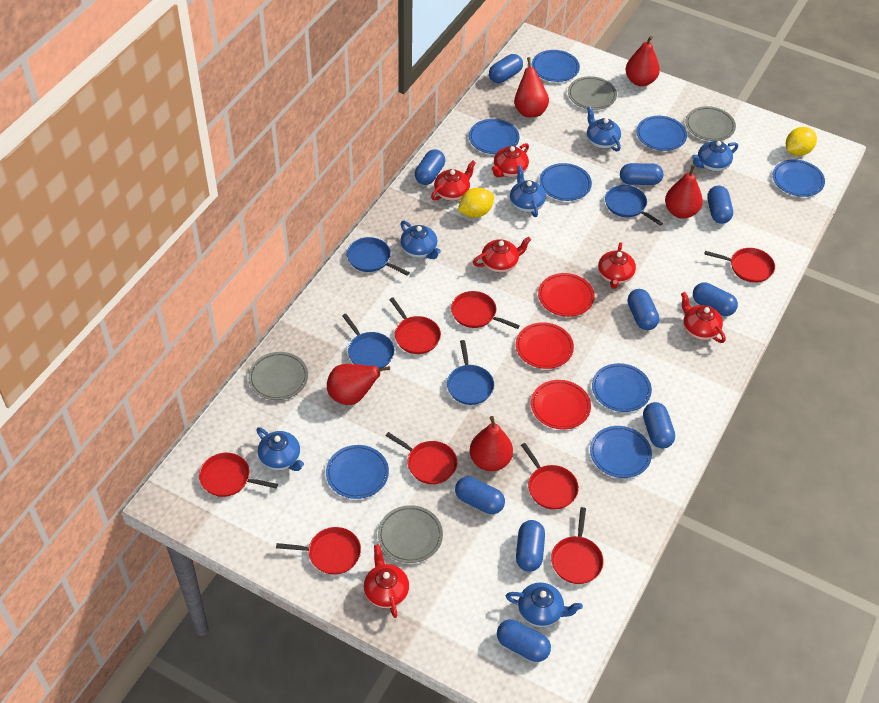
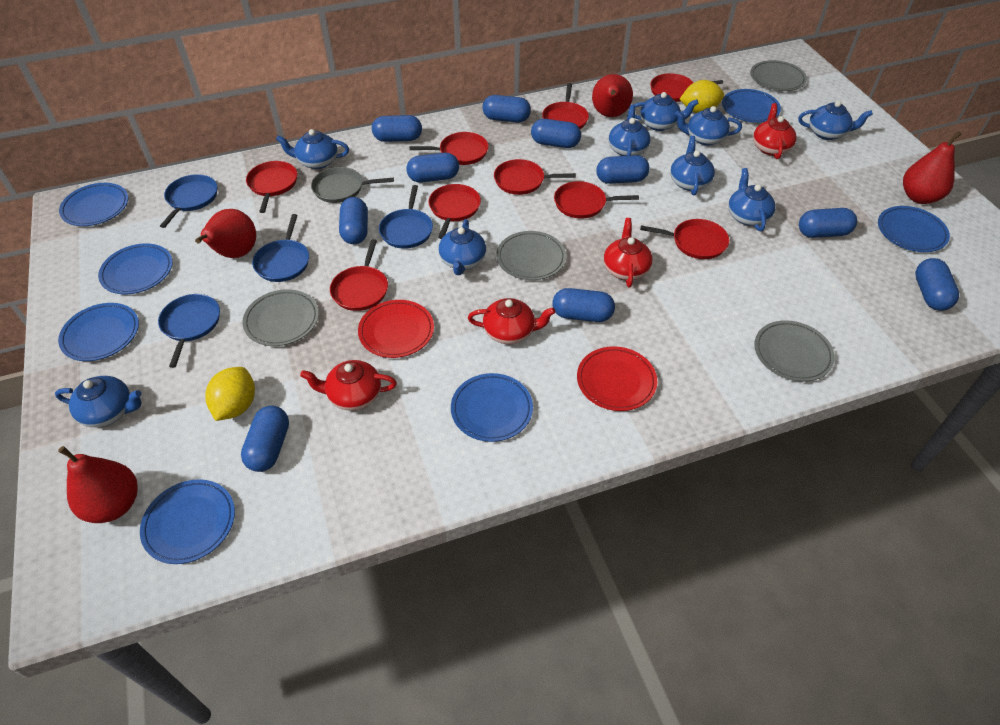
blue plate: 8 -> 7
blue teapot: 6 -> 9
grey pan: 0 -> 1
red pan: 8 -> 9
red pear: 5 -> 4
red plate: 3 -> 2
red teapot: 6 -> 4

